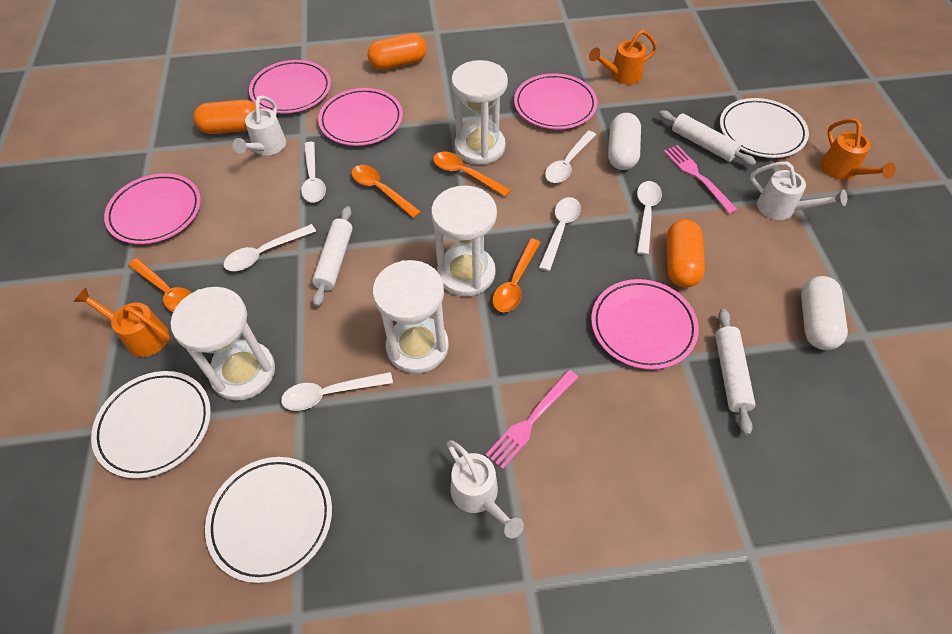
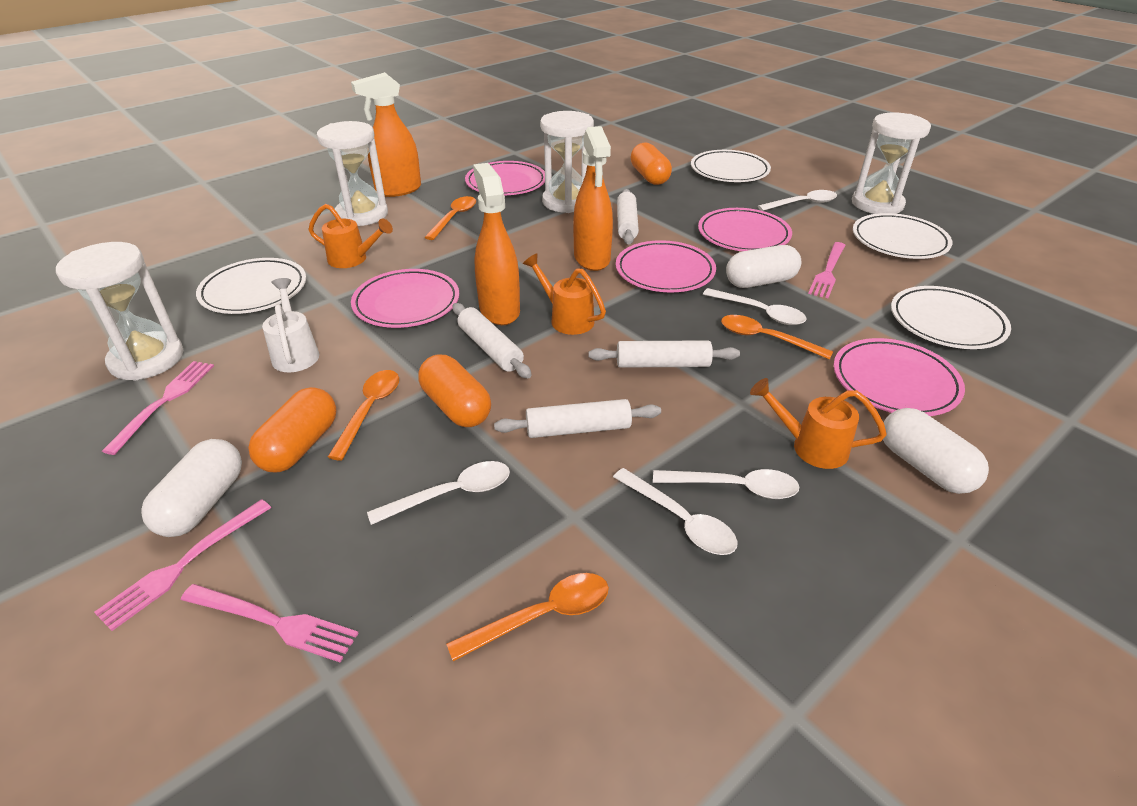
orange spray bottle: 0 -> 3
pink fork: 2 -> 4
white capsule: 2 -> 3
white plate: 3 -> 4
white rolling pin: 3 -> 4
white spoon: 6 -> 5
white watering can: 3 -> 1

